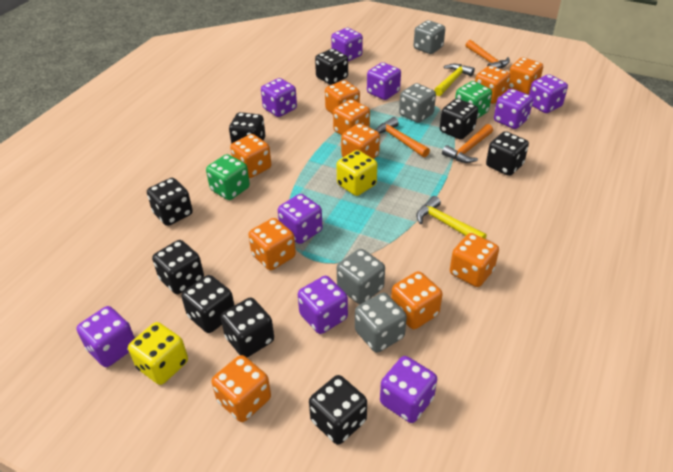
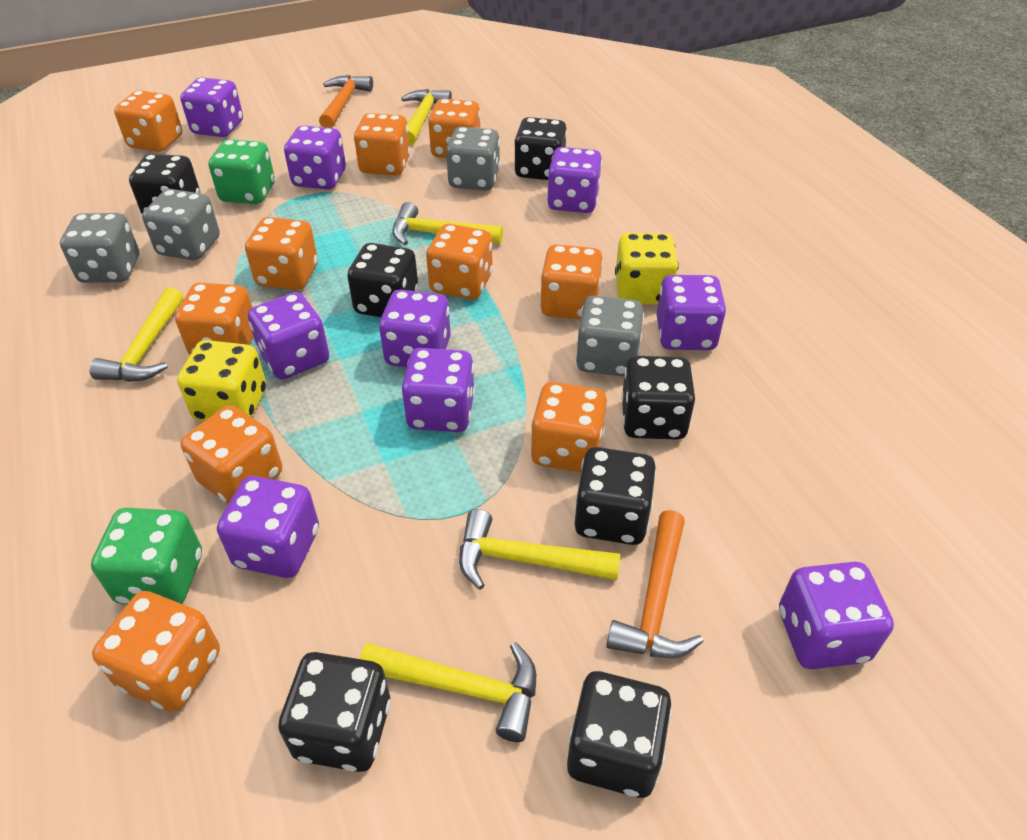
black dice: 9 -> 7
orange hammer: 3 -> 2
yellow hammer: 2 -> 5

